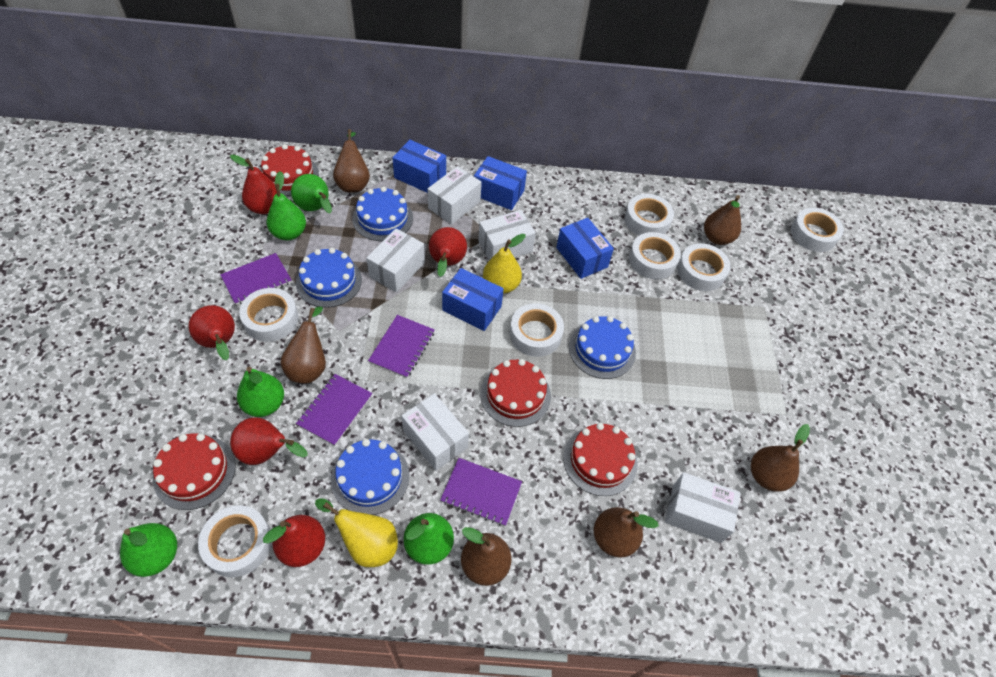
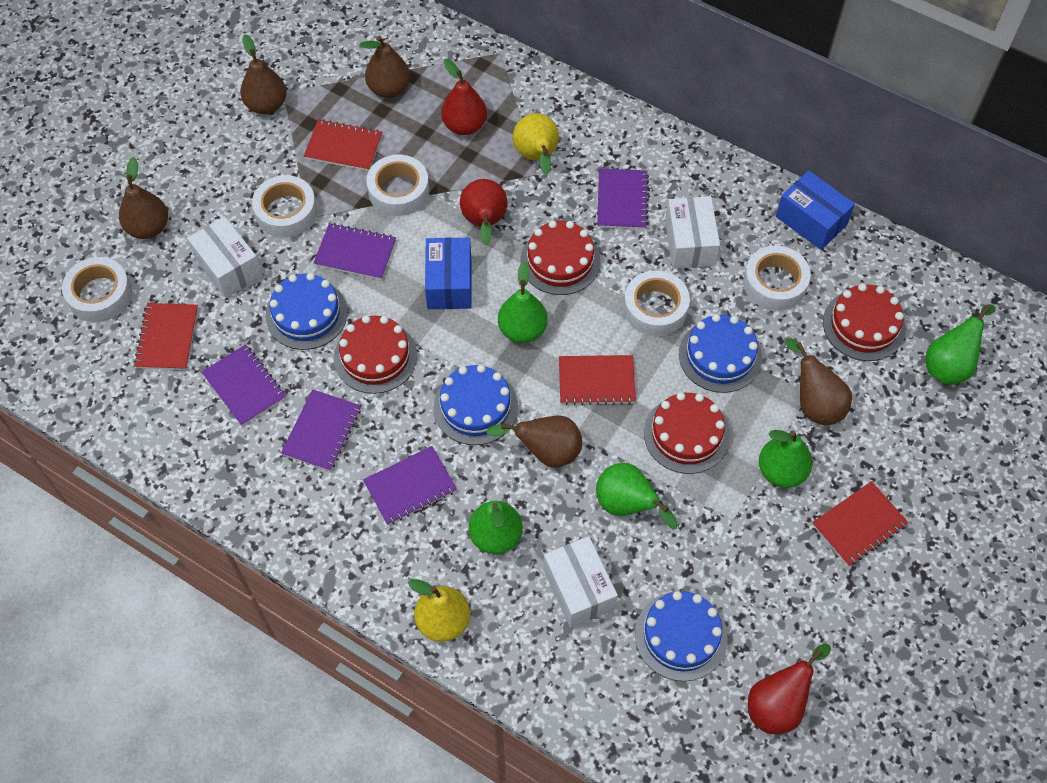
blue box: 4 -> 2
brown pear: 6 -> 5
purple notebook: 4 -> 5
red notebook: 0 -> 4
red pear: 5 -> 3
white box: 5 -> 3
white tape: 7 -> 5

